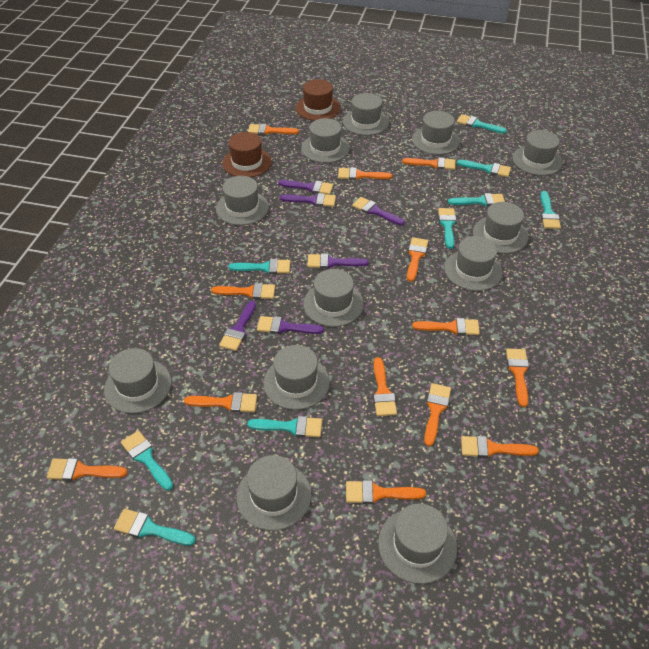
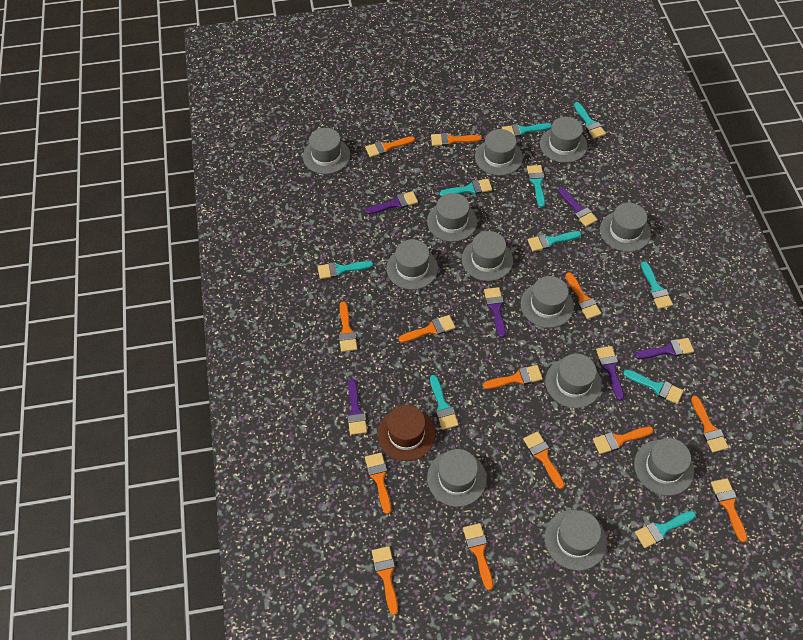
brown hat: 2 -> 1
turquoise brush: 9 -> 10

